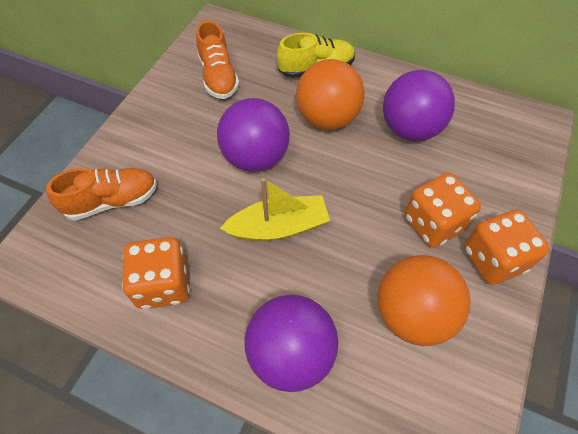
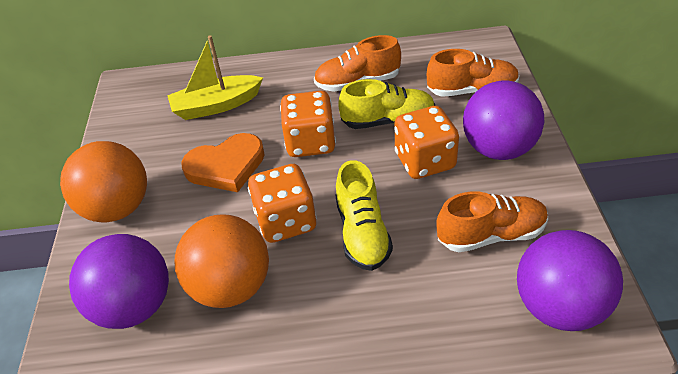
orange heart: 0 -> 1
orange shoe: 2 -> 3
yellow shoe: 1 -> 2

